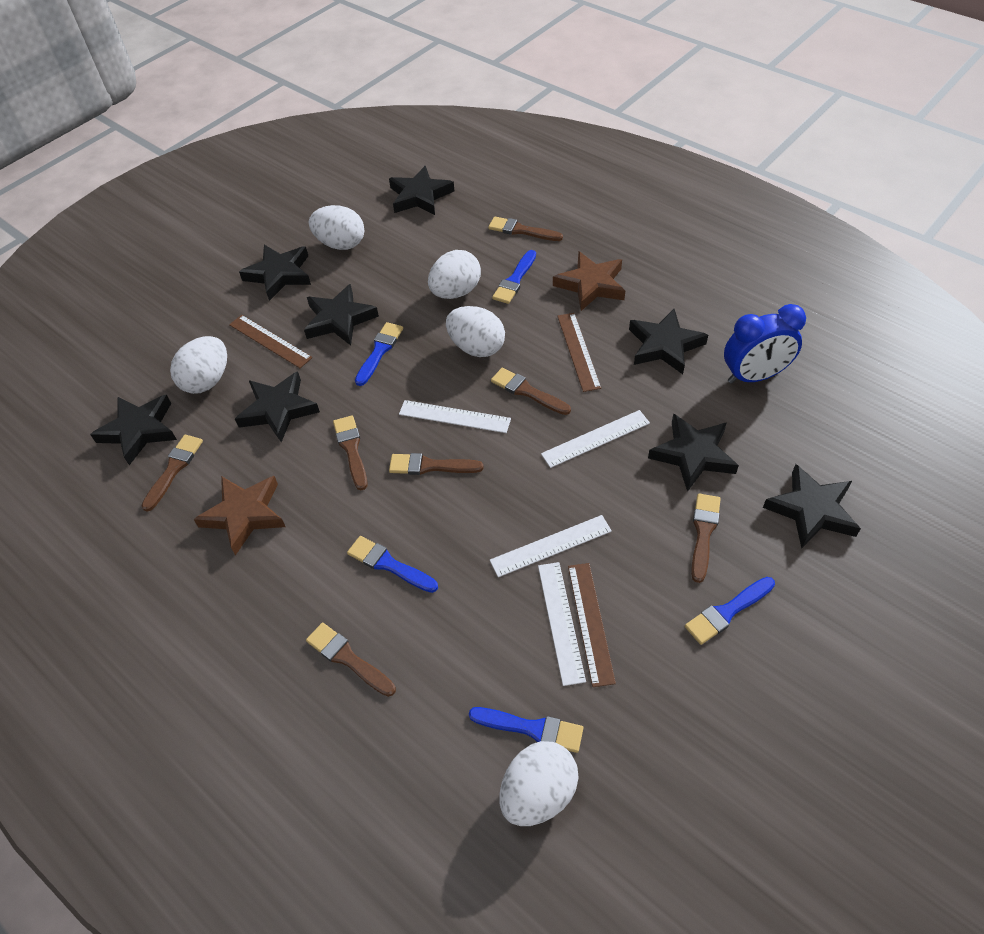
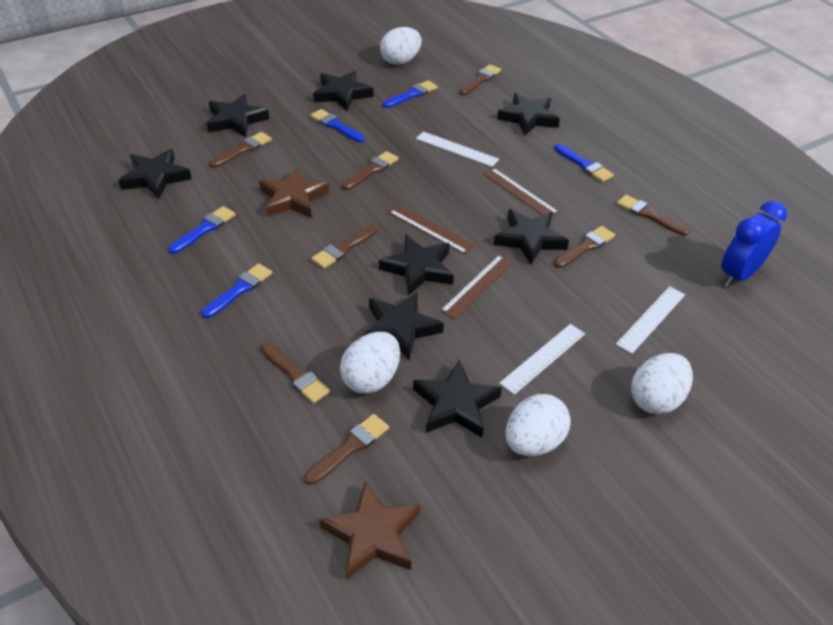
brown brush: 7 -> 8
white egg: 5 -> 4
white ruler: 4 -> 3

